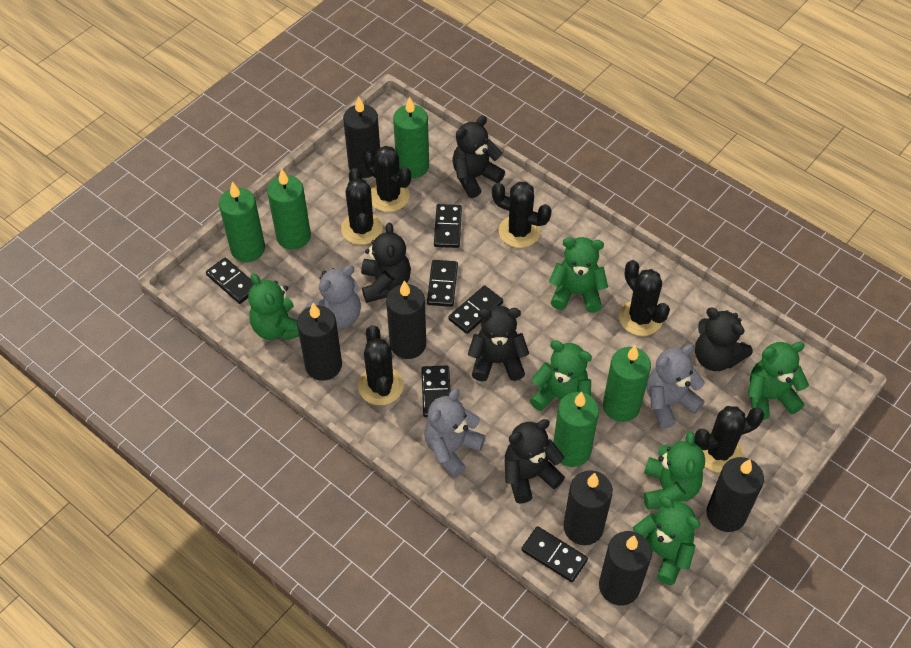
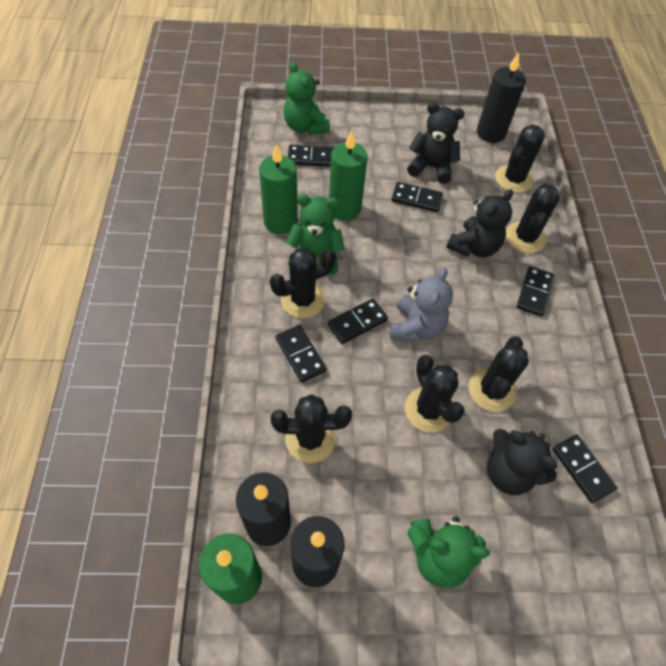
black candle: 6 -> 3
black teddy bear: 5 -> 3
green candle: 5 -> 3
green teddy bear: 6 -> 3
grey teddy bear: 3 -> 1

